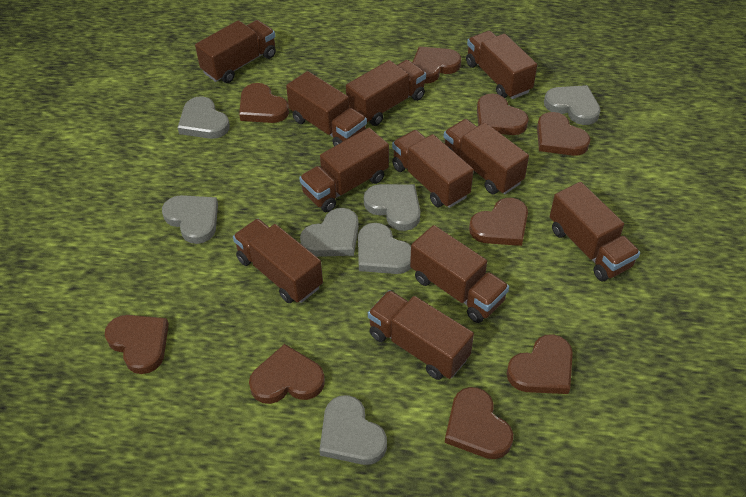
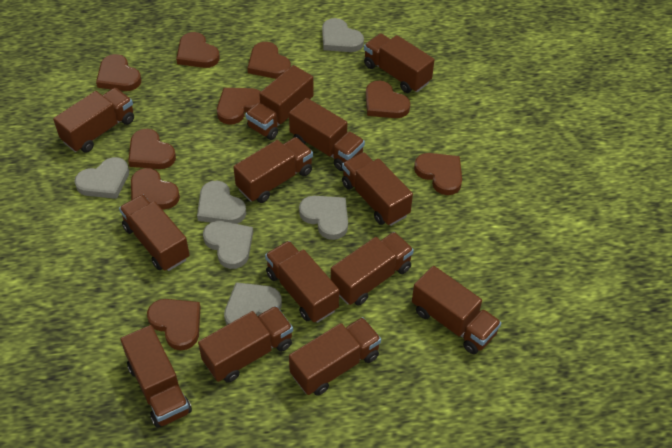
brown truck: 11 -> 13
grey heart: 7 -> 6

